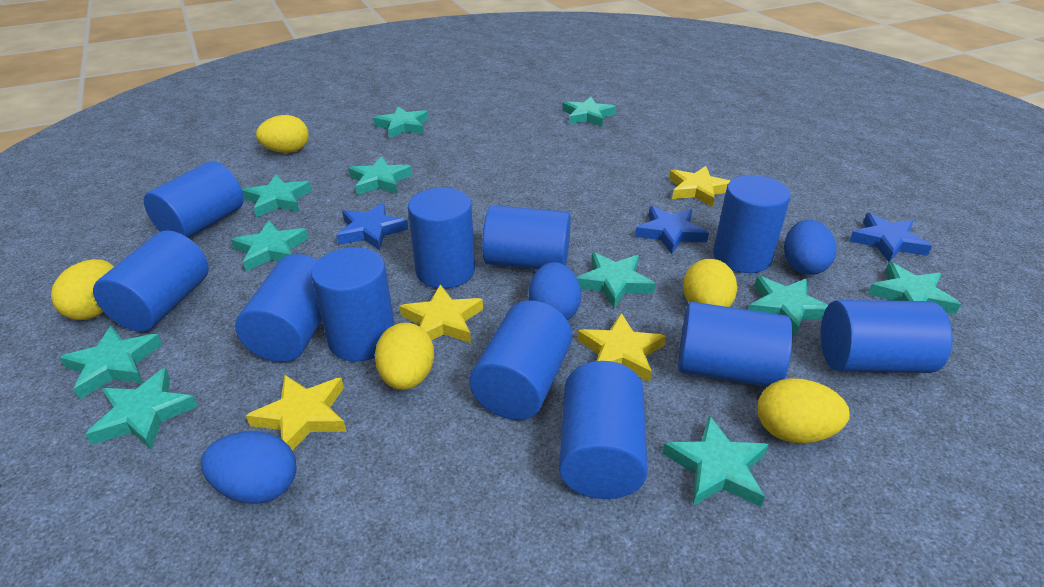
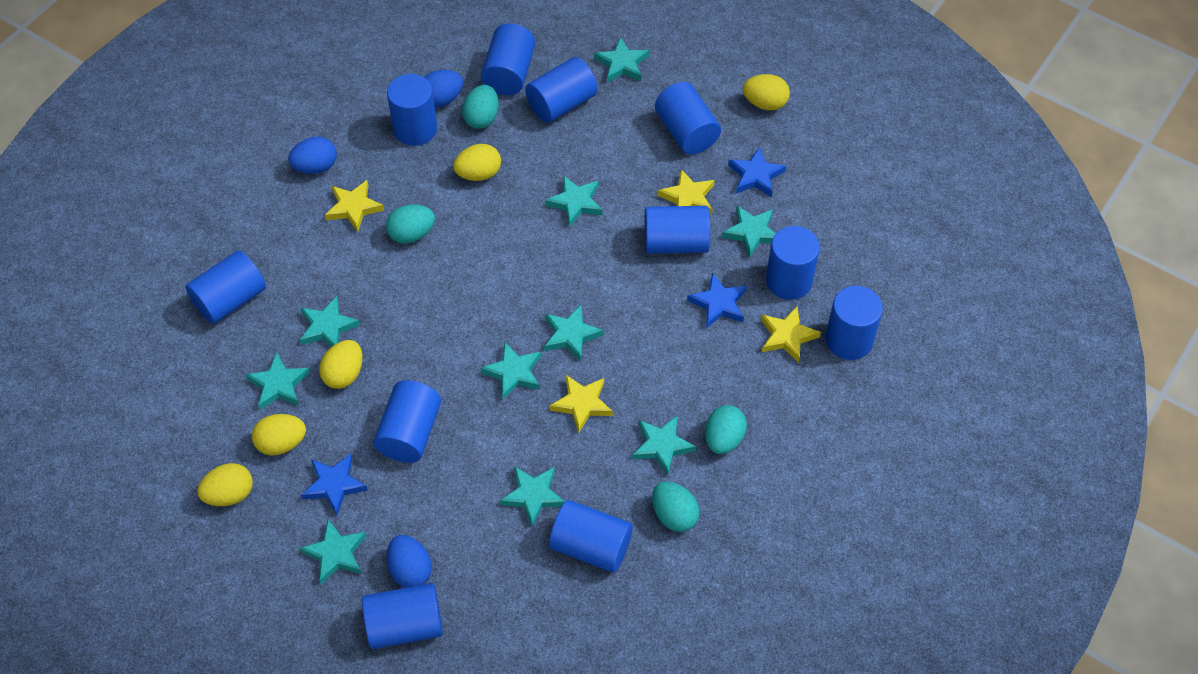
turquoise egg: 0 -> 4
turquoise star: 11 -> 10

